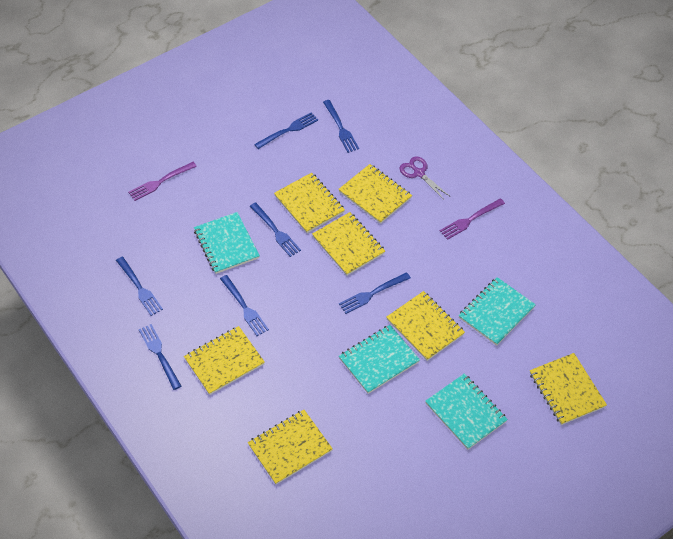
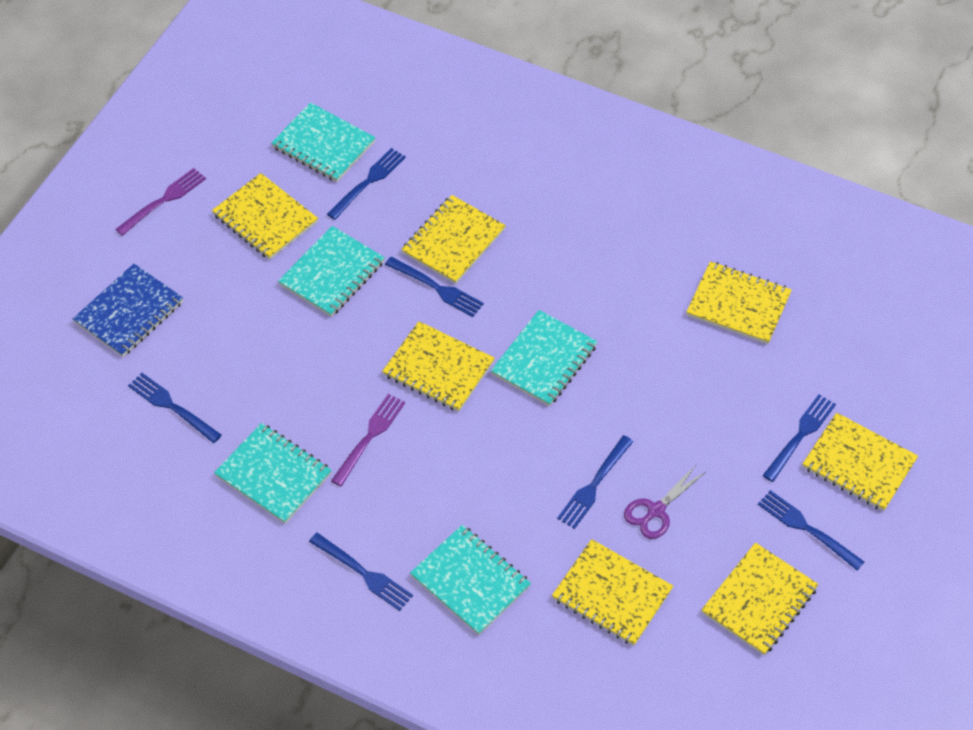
blue notebook: 0 -> 1
turquoise notebook: 4 -> 5

